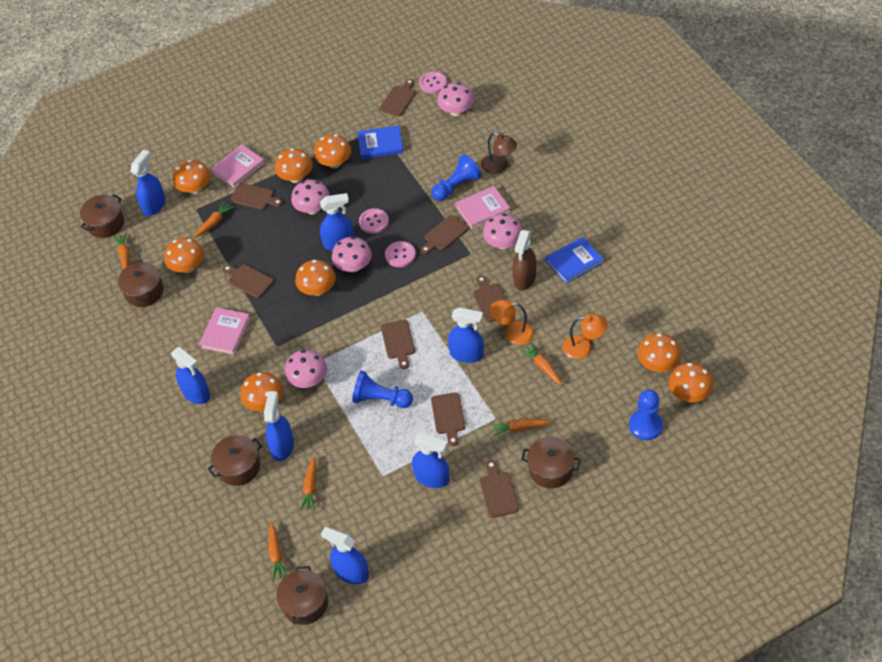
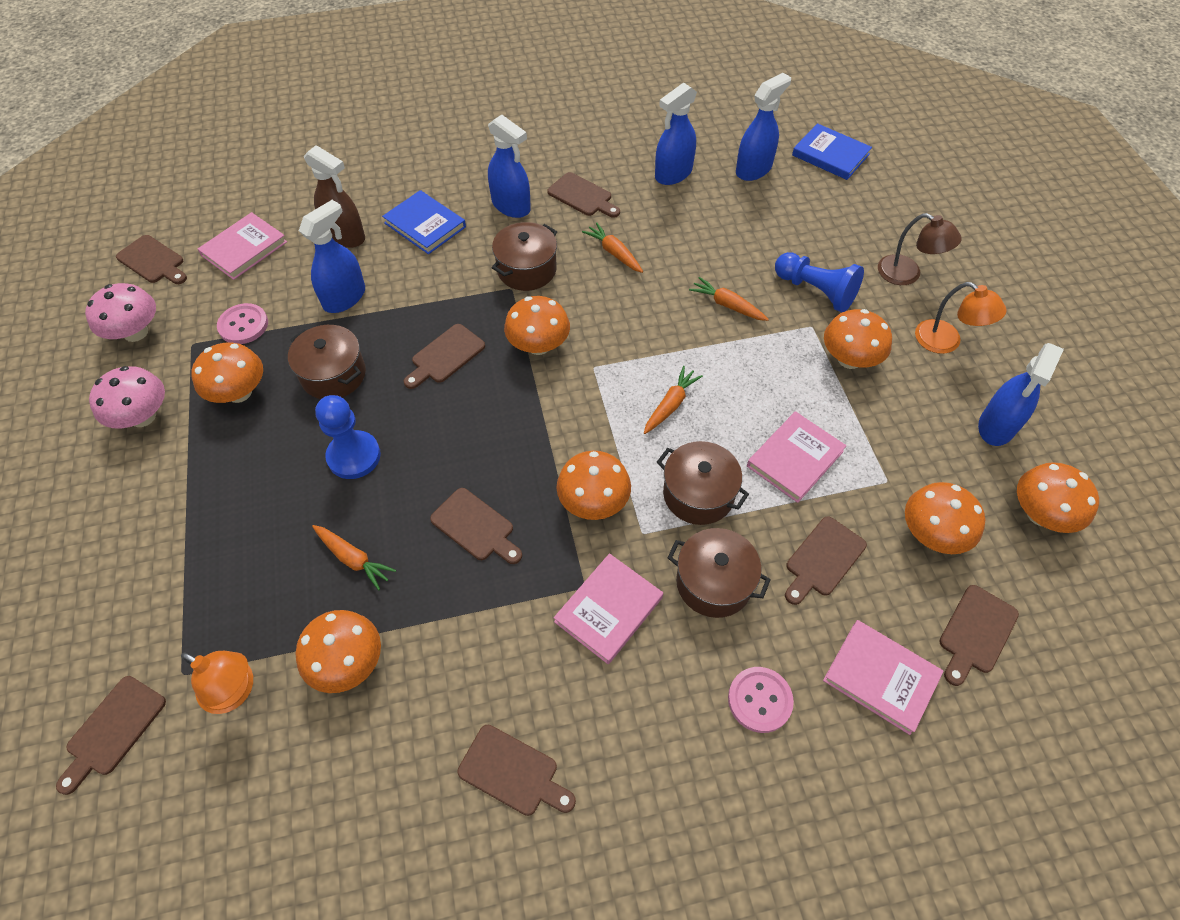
blue pawn: 3 -> 2
blue spray bottle: 7 -> 5
brown pot: 5 -> 4
orange carrot: 6 -> 4
orange mushroom: 8 -> 7
pink book: 3 -> 4
pink button: 3 -> 2
pink mushroom: 5 -> 2

